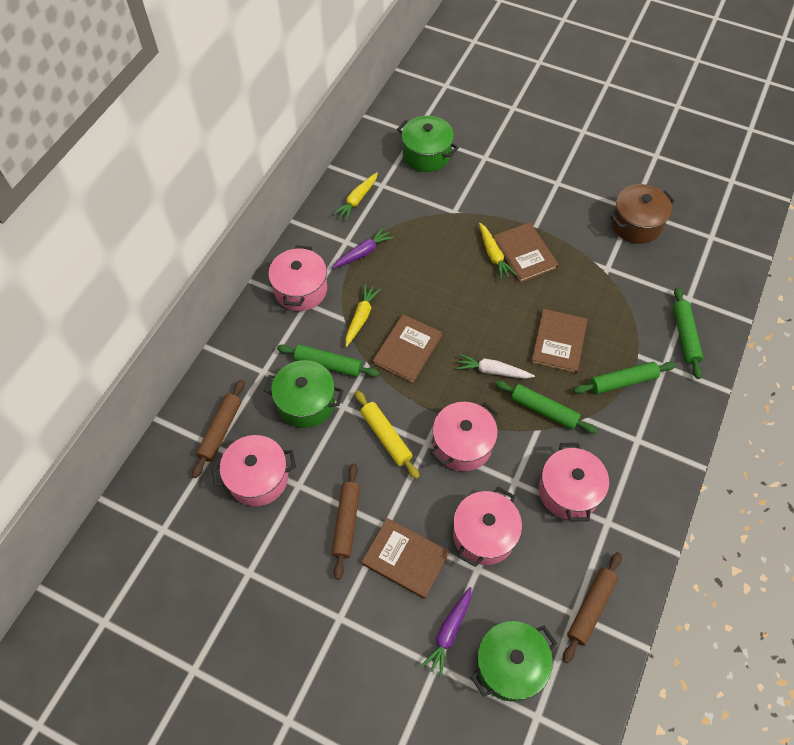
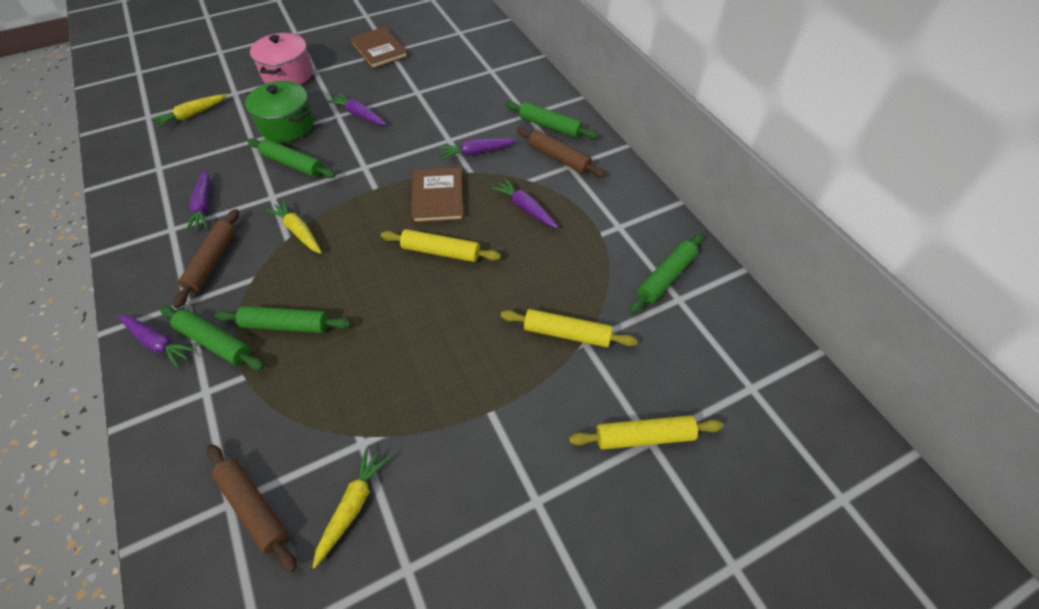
brown book: 4 -> 2
brown pot: 1 -> 0
green pot: 3 -> 1
green rolling pin: 4 -> 5
pink pot: 5 -> 1
purple carrot: 2 -> 5
white carrot: 1 -> 0
yellow rolling pin: 1 -> 3

